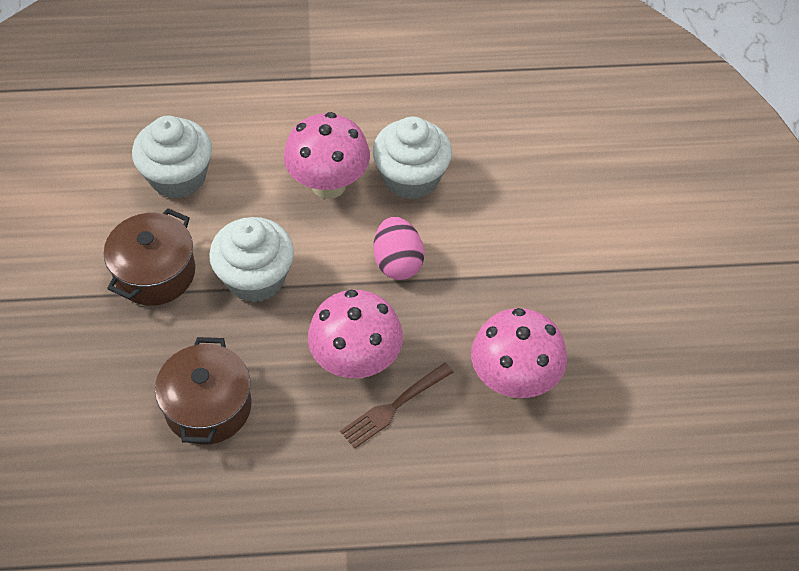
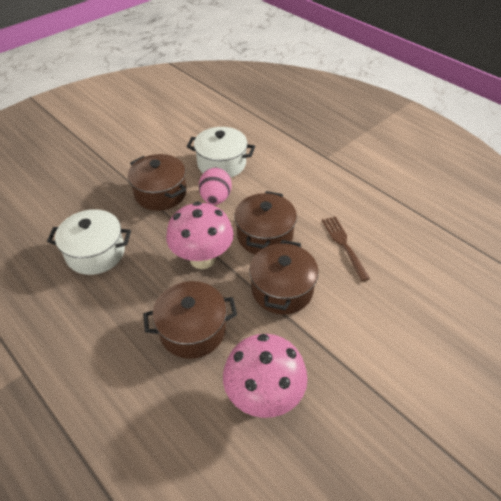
brown pot: 2 -> 4
pink mushroom: 3 -> 2
white cupcake: 3 -> 0
white pot: 0 -> 2

